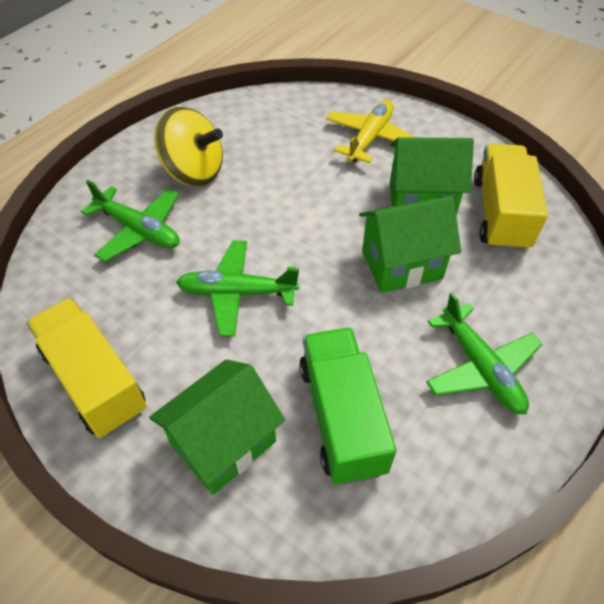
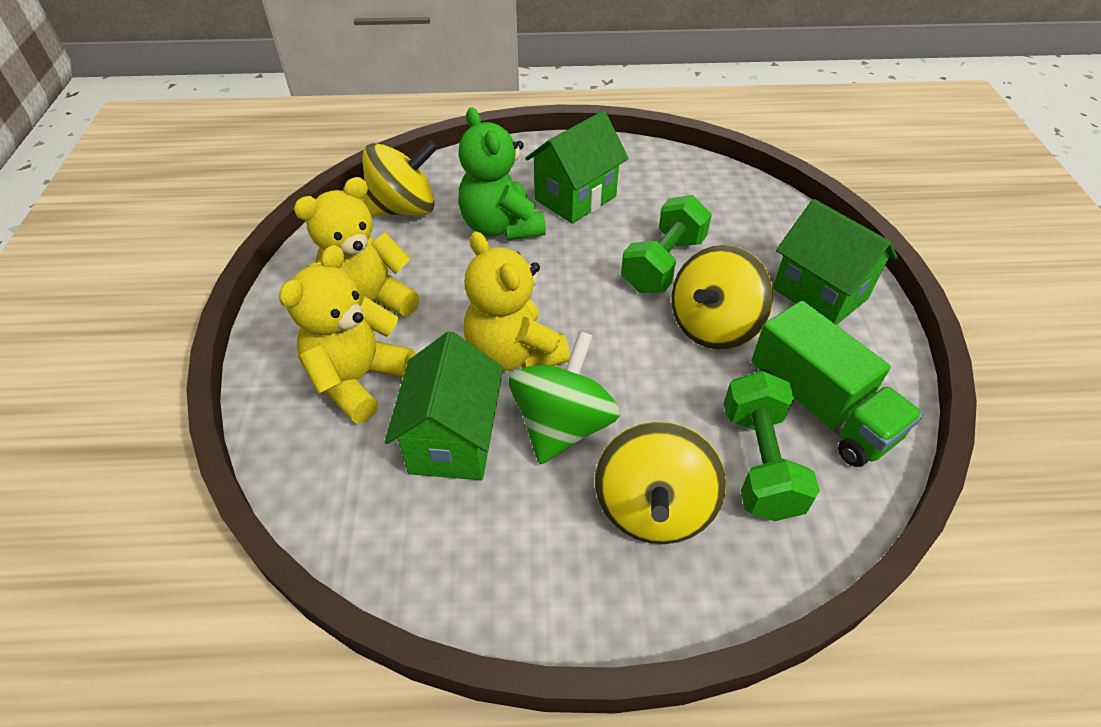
green dumbbell: 0 -> 2
green plane: 3 -> 0
green spinning top: 0 -> 1
green teddy bear: 0 -> 1
yellow plane: 1 -> 0
yellow spinning top: 1 -> 3
yellow teddy bear: 0 -> 3
yellow truck: 2 -> 0

